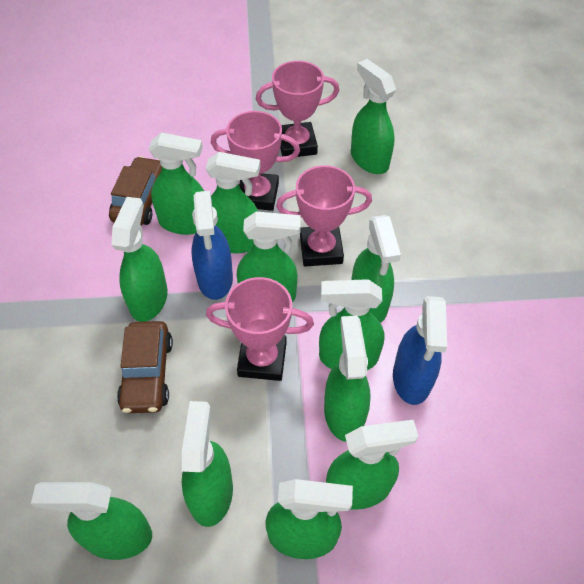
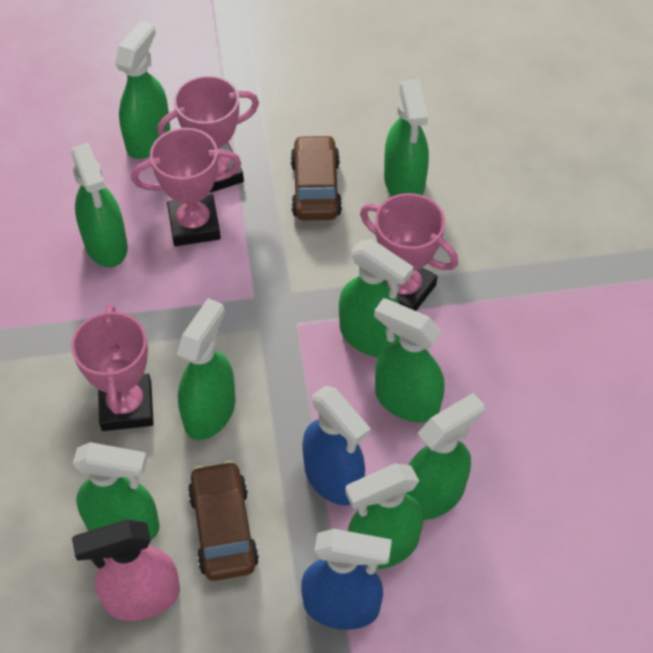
green spray bottle: 12 -> 9
pink spray bottle: 0 -> 1

